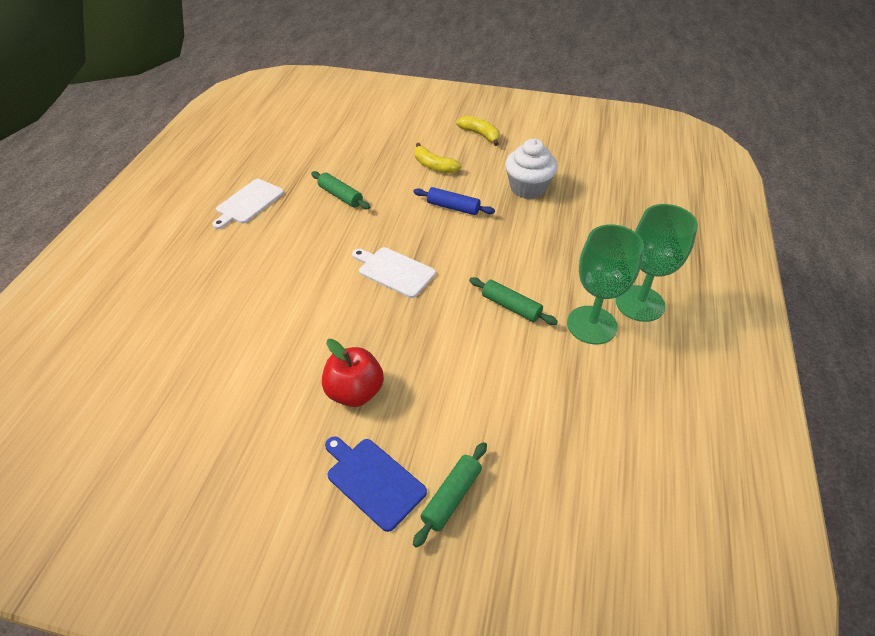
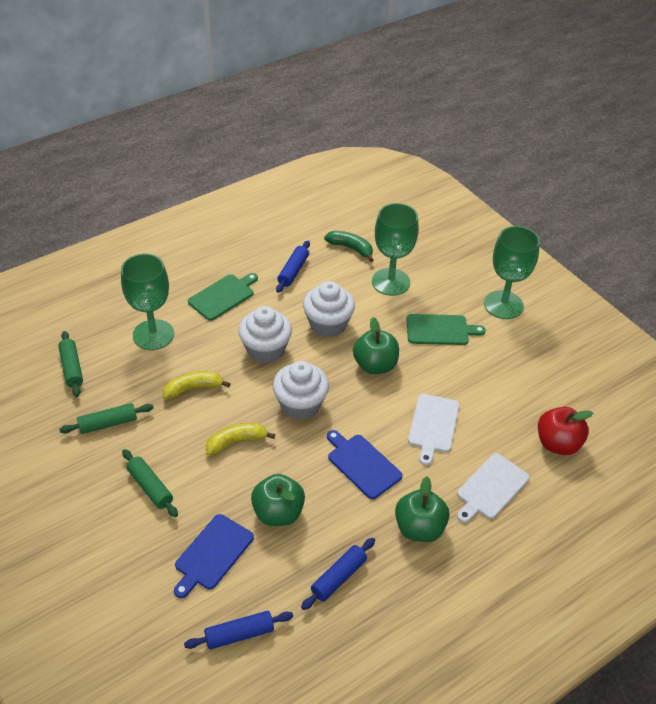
blue cutting board: 1 -> 2
blue rolling pin: 1 -> 3
green apple: 0 -> 3
green banana: 0 -> 1
green cutting board: 0 -> 2
green goblet: 2 -> 3
white cupcake: 1 -> 3

